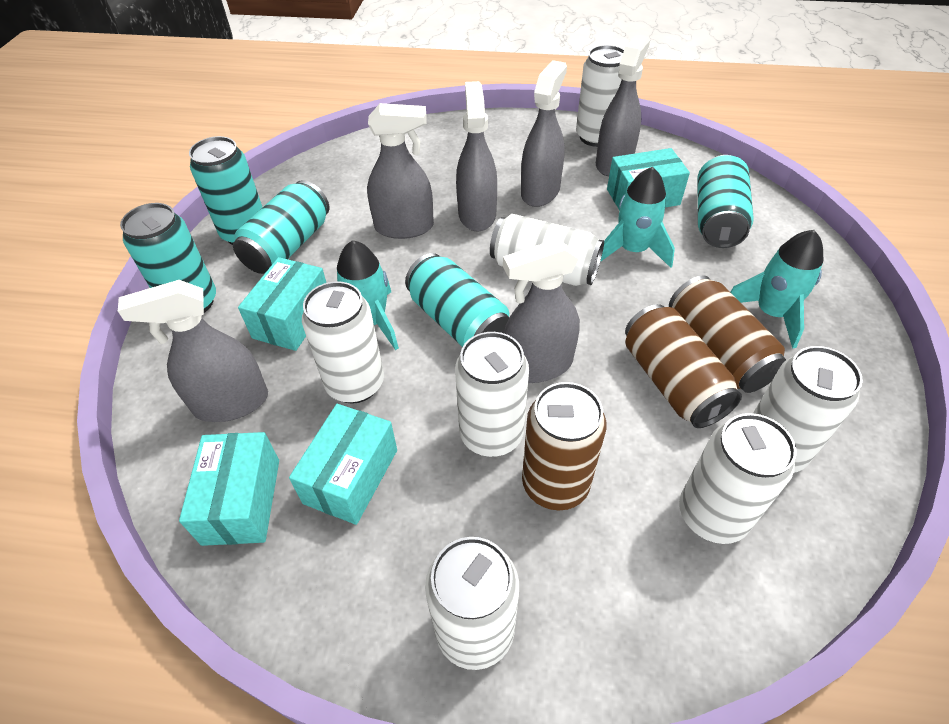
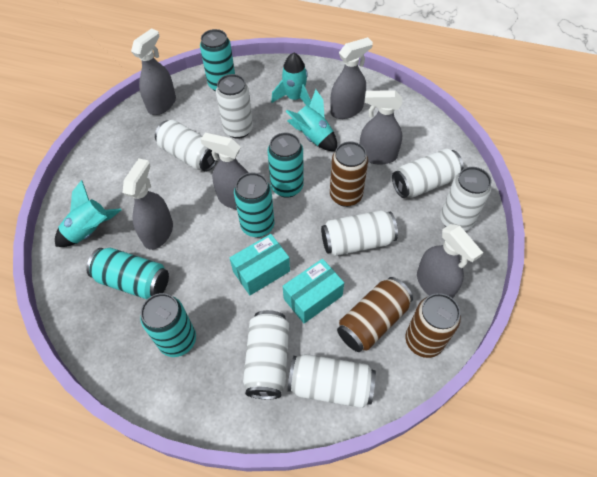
turquoise box: 4 -> 2

